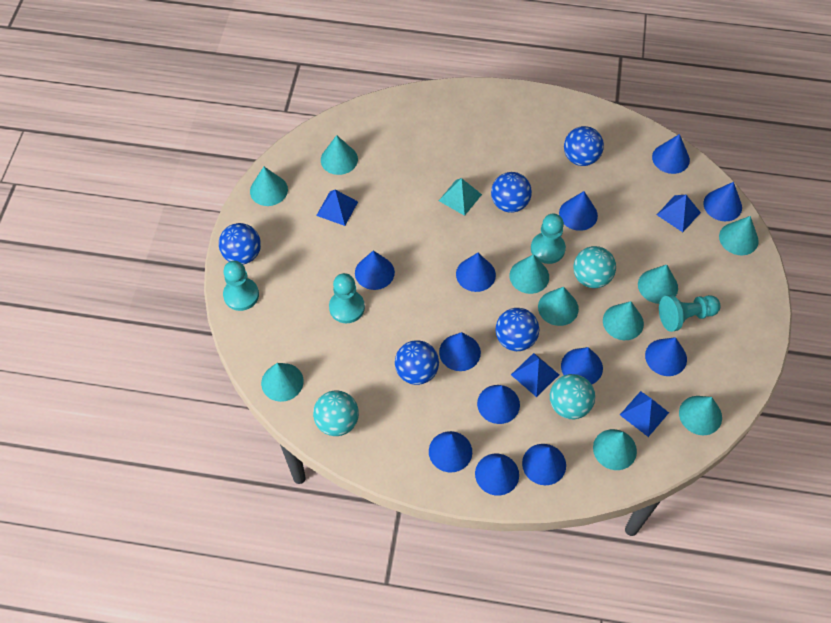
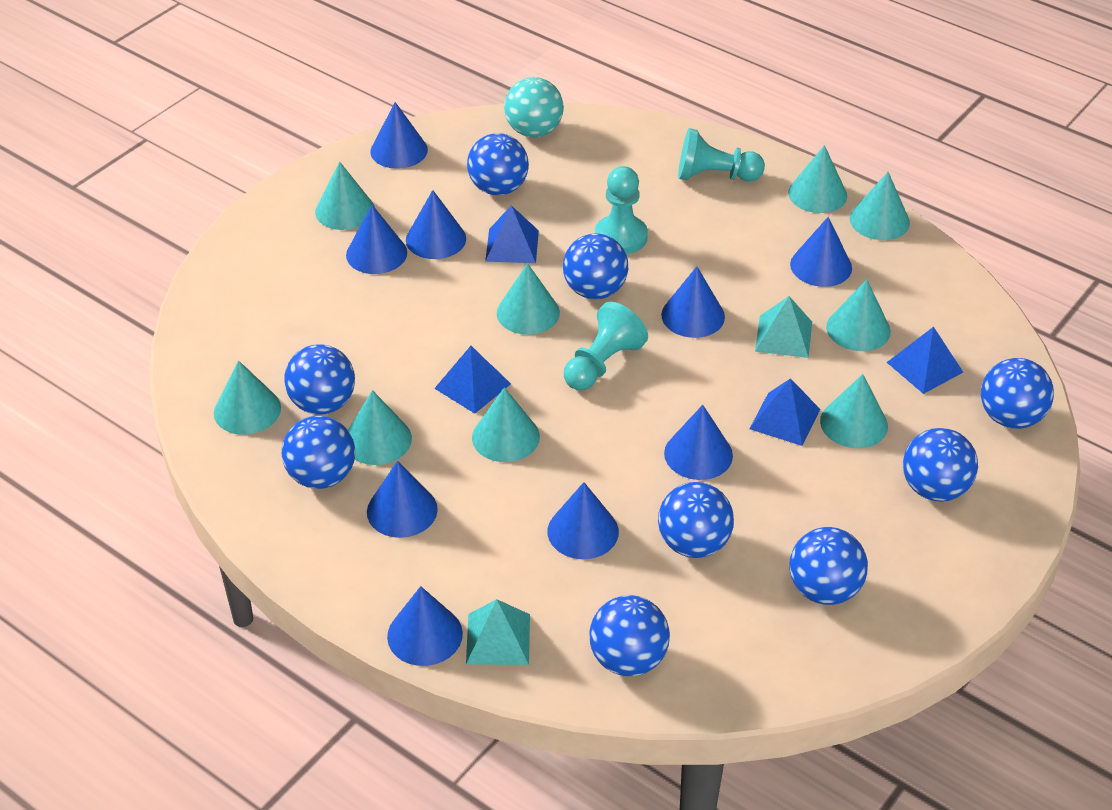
blue ball: 5 -> 9
blue cone: 12 -> 9
turquoise ball: 3 -> 1
turquoise cone: 10 -> 9
turquoise pawn: 4 -> 3
turquoise pyramid: 1 -> 2

